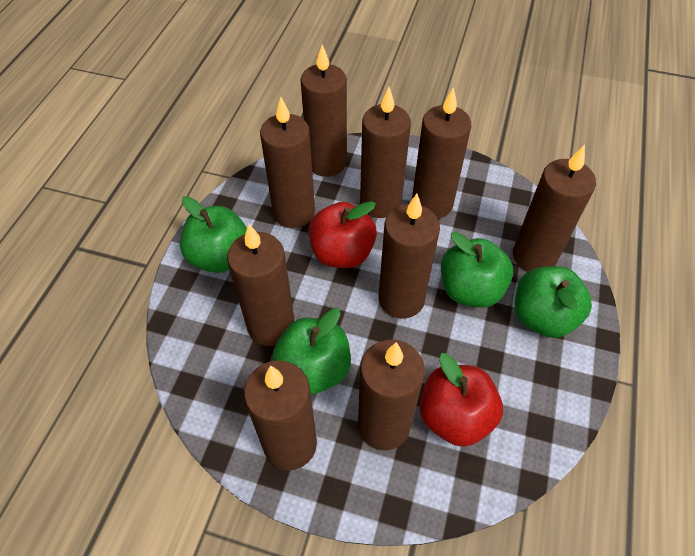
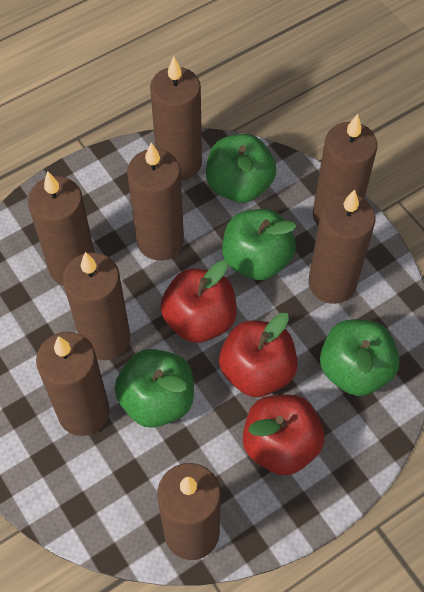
brown candle: 9 -> 8
red apple: 2 -> 3

